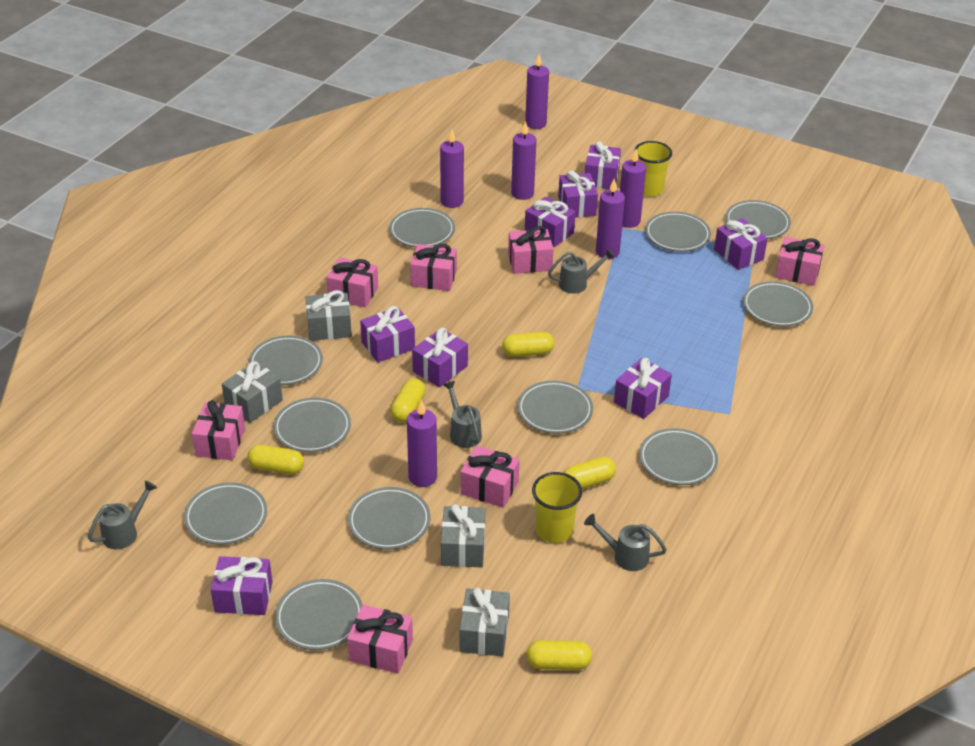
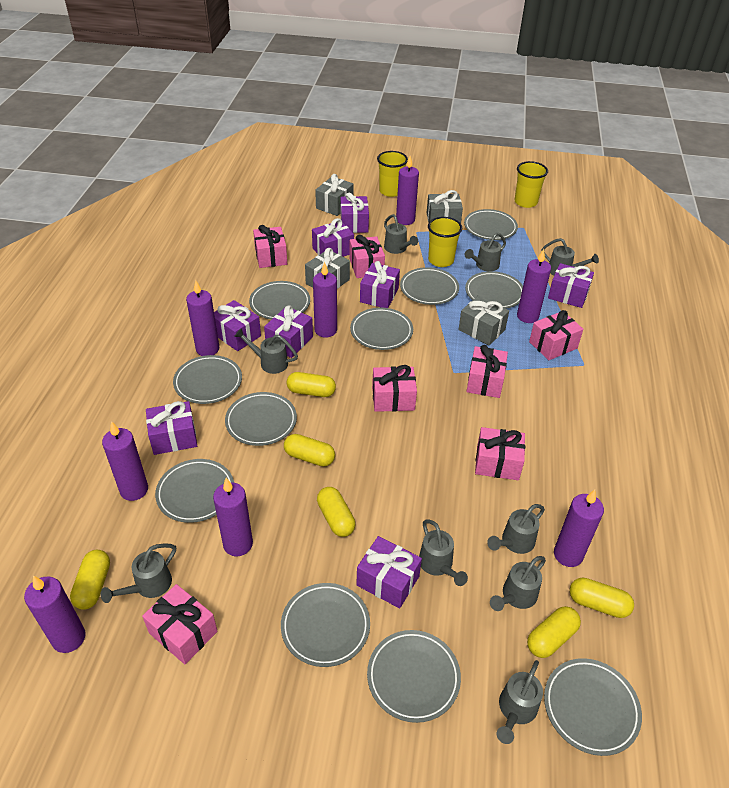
grey watering can: 4 -> 9
purple candle: 6 -> 8
yellow capsule: 5 -> 6
yellow cup: 2 -> 3

